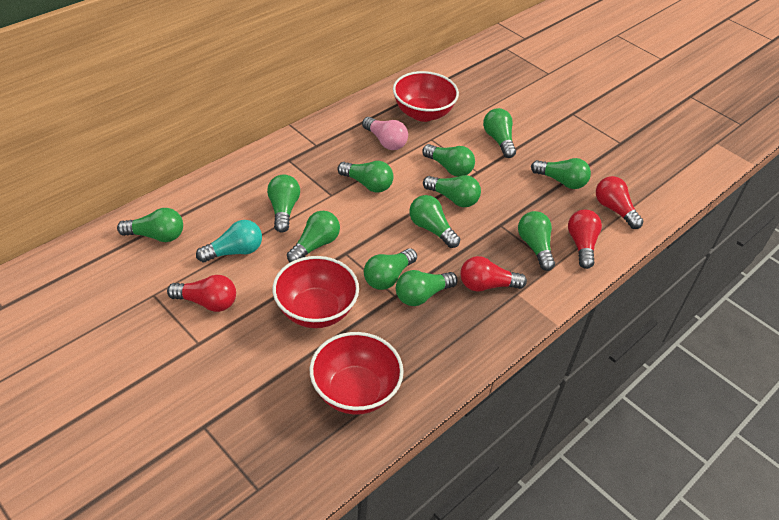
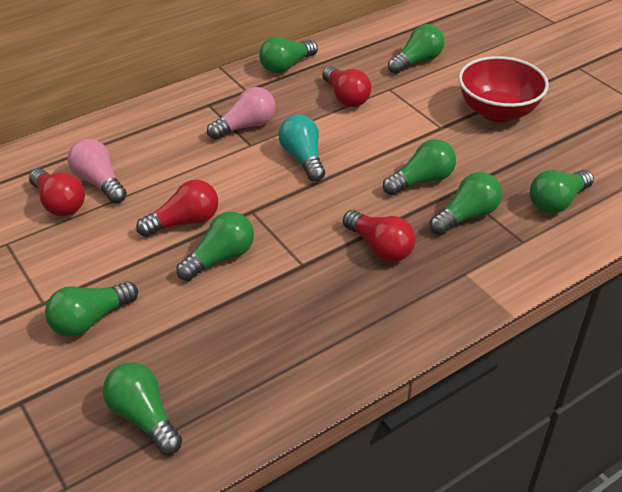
green light bulb: 12 -> 8
pink light bulb: 1 -> 2
red bowl: 3 -> 1

